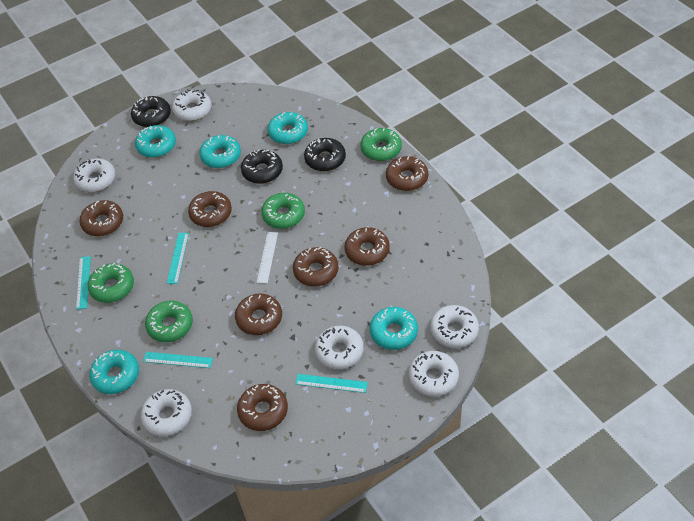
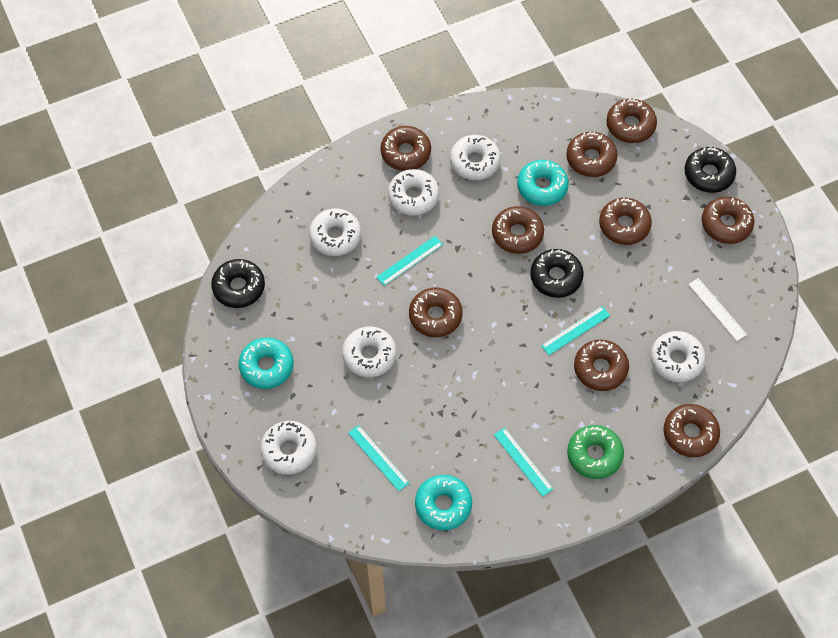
brown donut: 7 -> 9
green donut: 4 -> 1
turquoise donut: 5 -> 3

